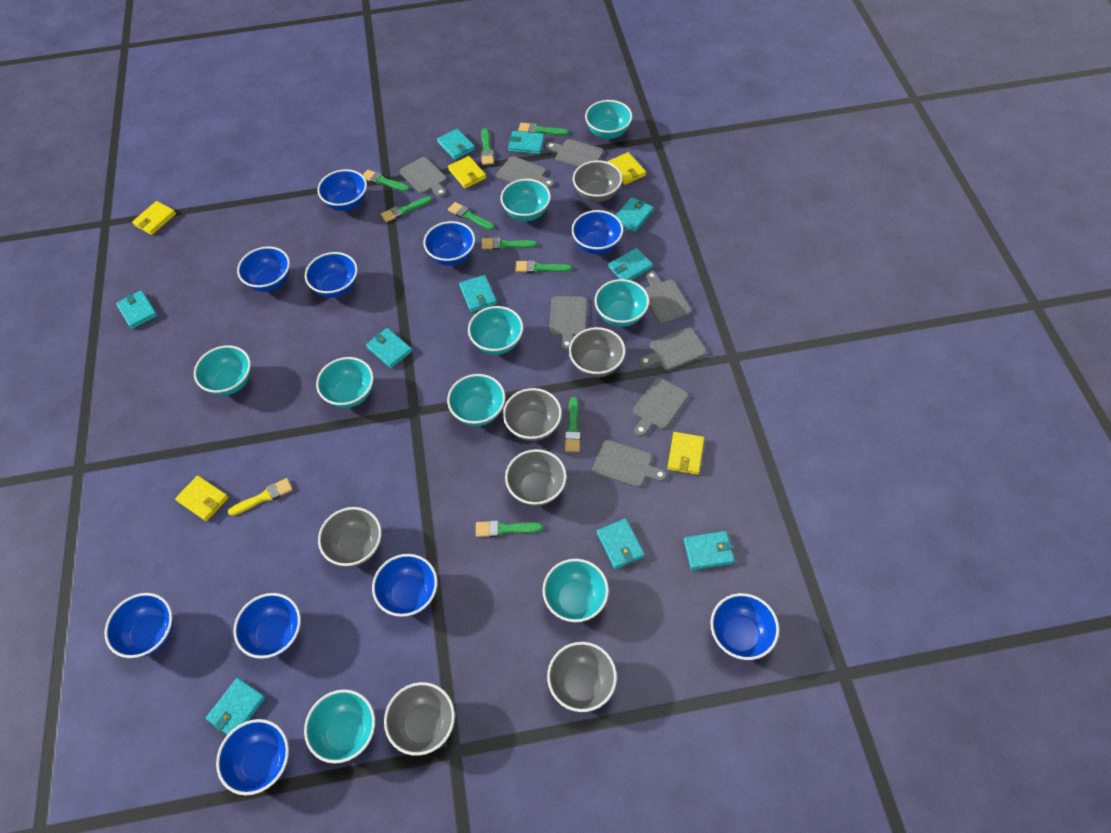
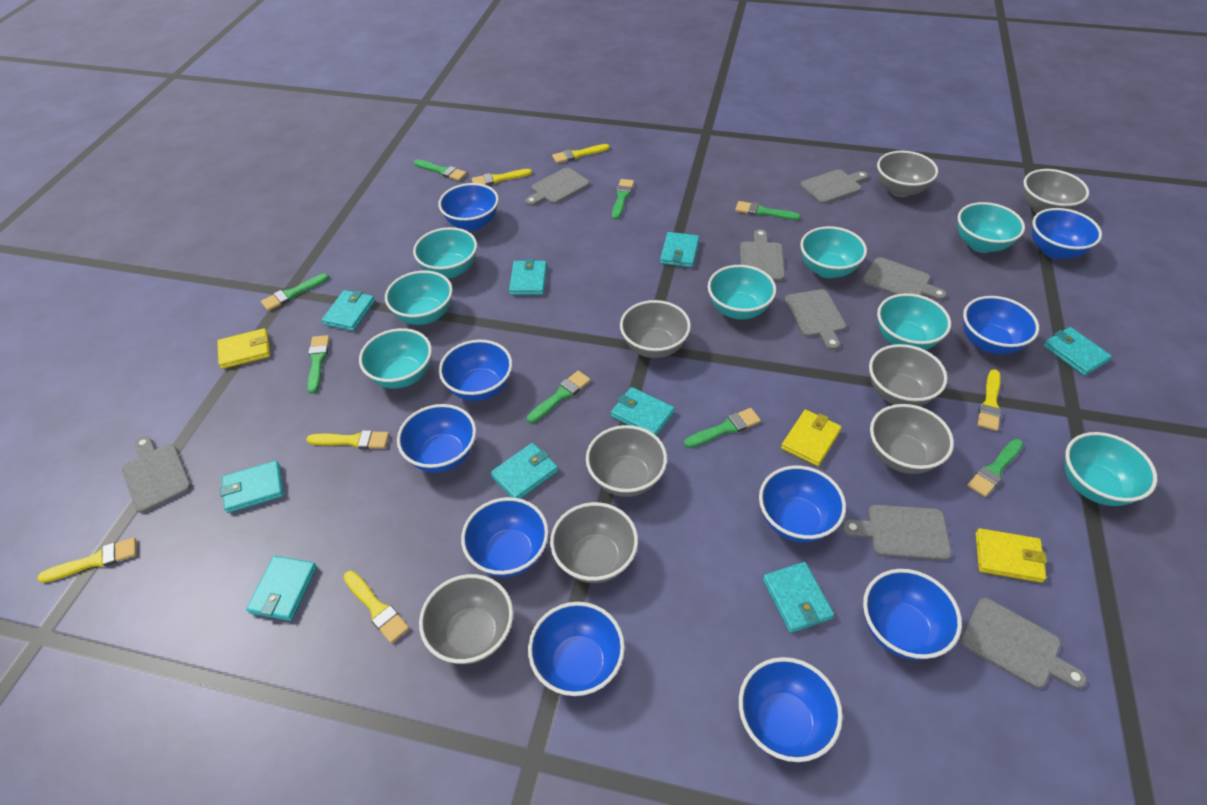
green brush: 9 -> 8
grey bowl: 7 -> 8
turquoise bowl: 9 -> 8
turquoise wallet: 10 -> 9
yellow brush: 1 -> 6
yellow wallet: 5 -> 3

